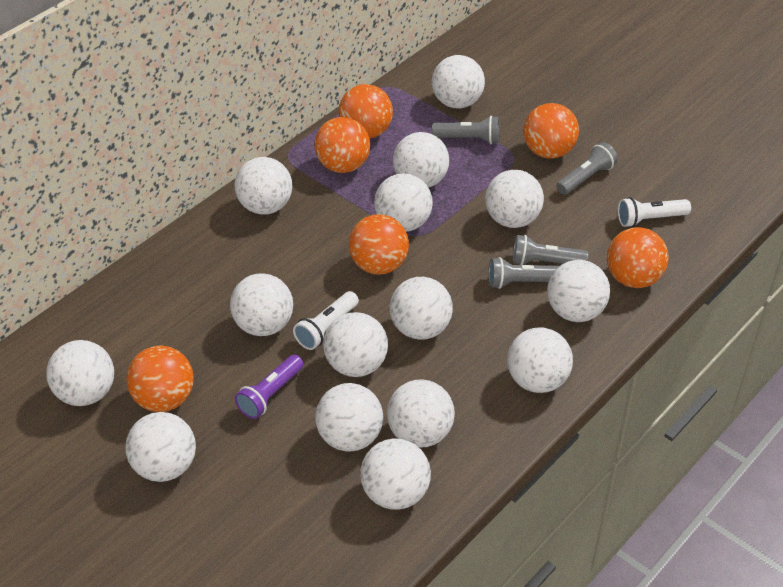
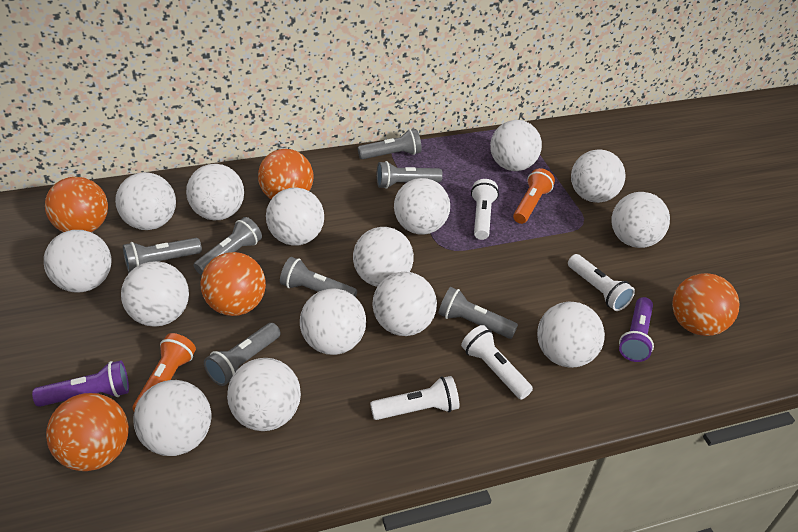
grey flashlight: 4 -> 7
orange ball: 6 -> 5
orange flashlight: 0 -> 2
purple flashlight: 1 -> 2
white flashlight: 2 -> 4

